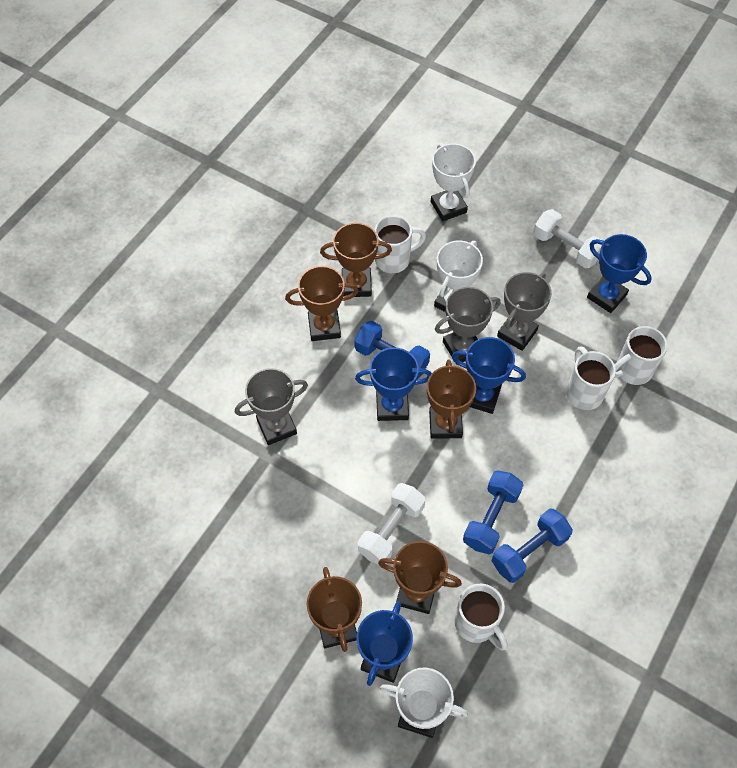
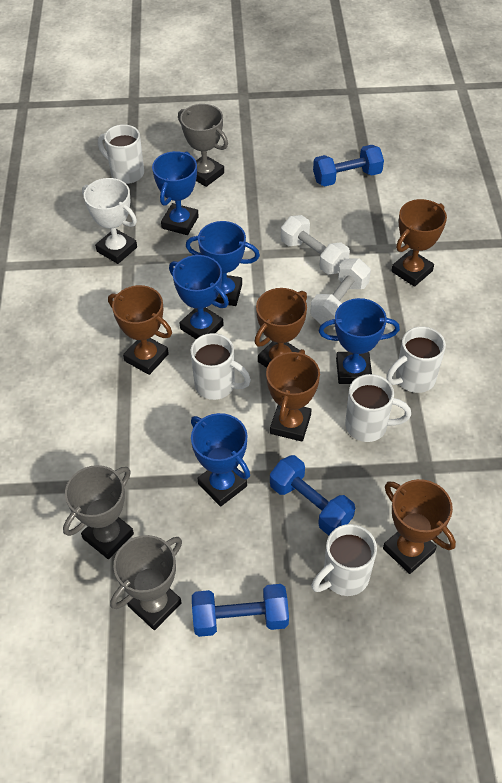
blue trophy: 4 -> 5
white mug: 4 -> 5
white trophy: 3 -> 1

